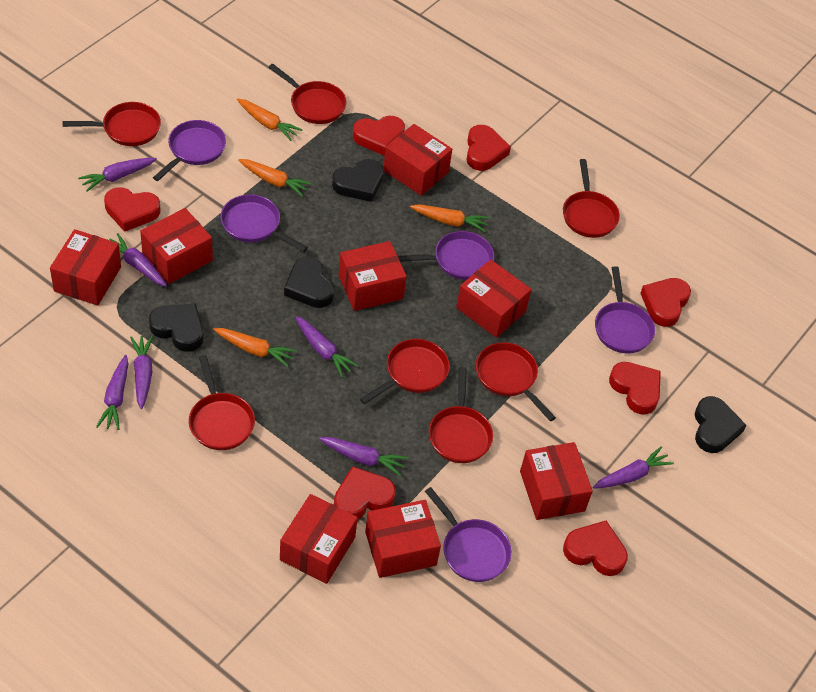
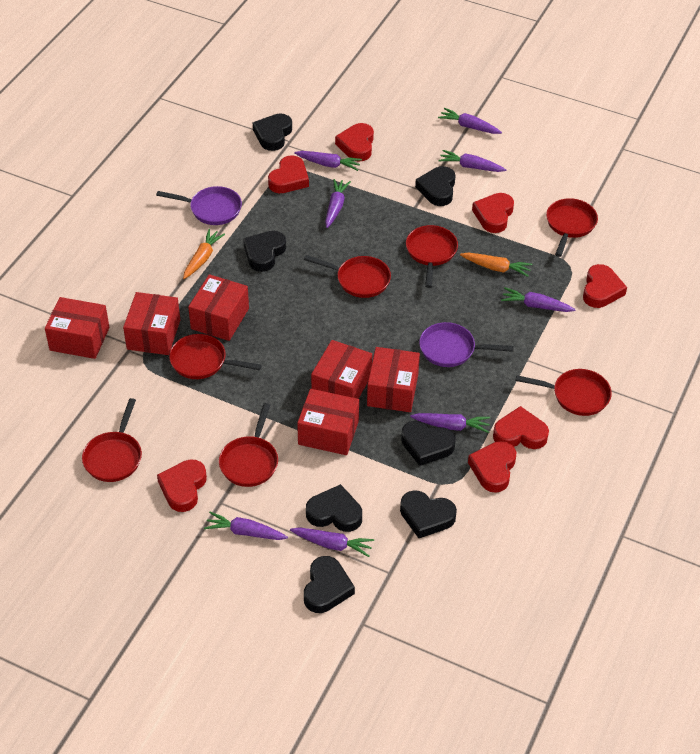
black heart: 4 -> 7
orange carrot: 4 -> 2
purple carrot: 7 -> 8
purple pan: 5 -> 2
red box: 8 -> 6

